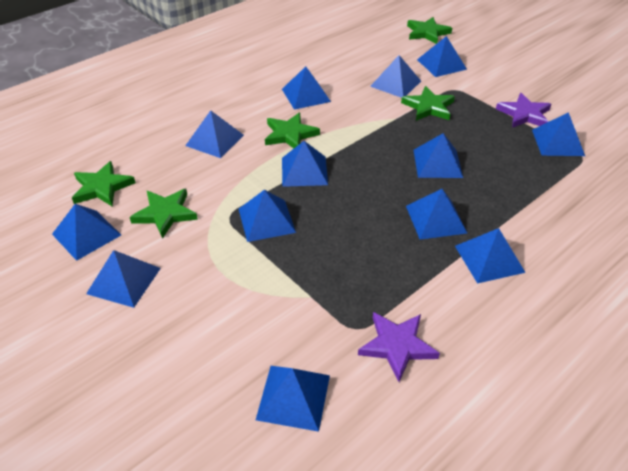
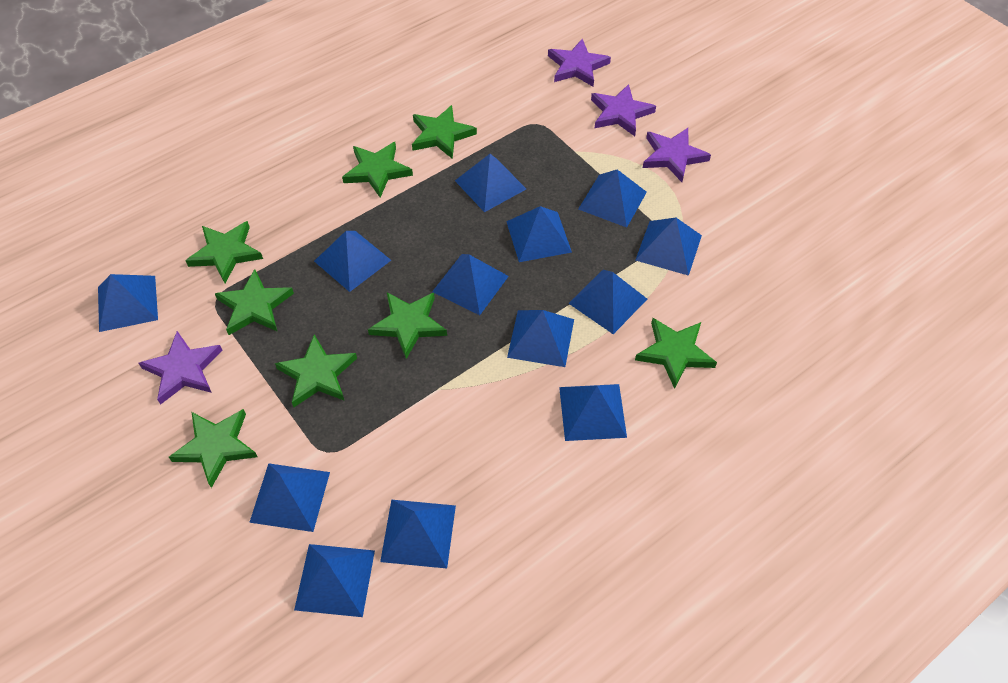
green star: 5 -> 8
purple star: 2 -> 4

